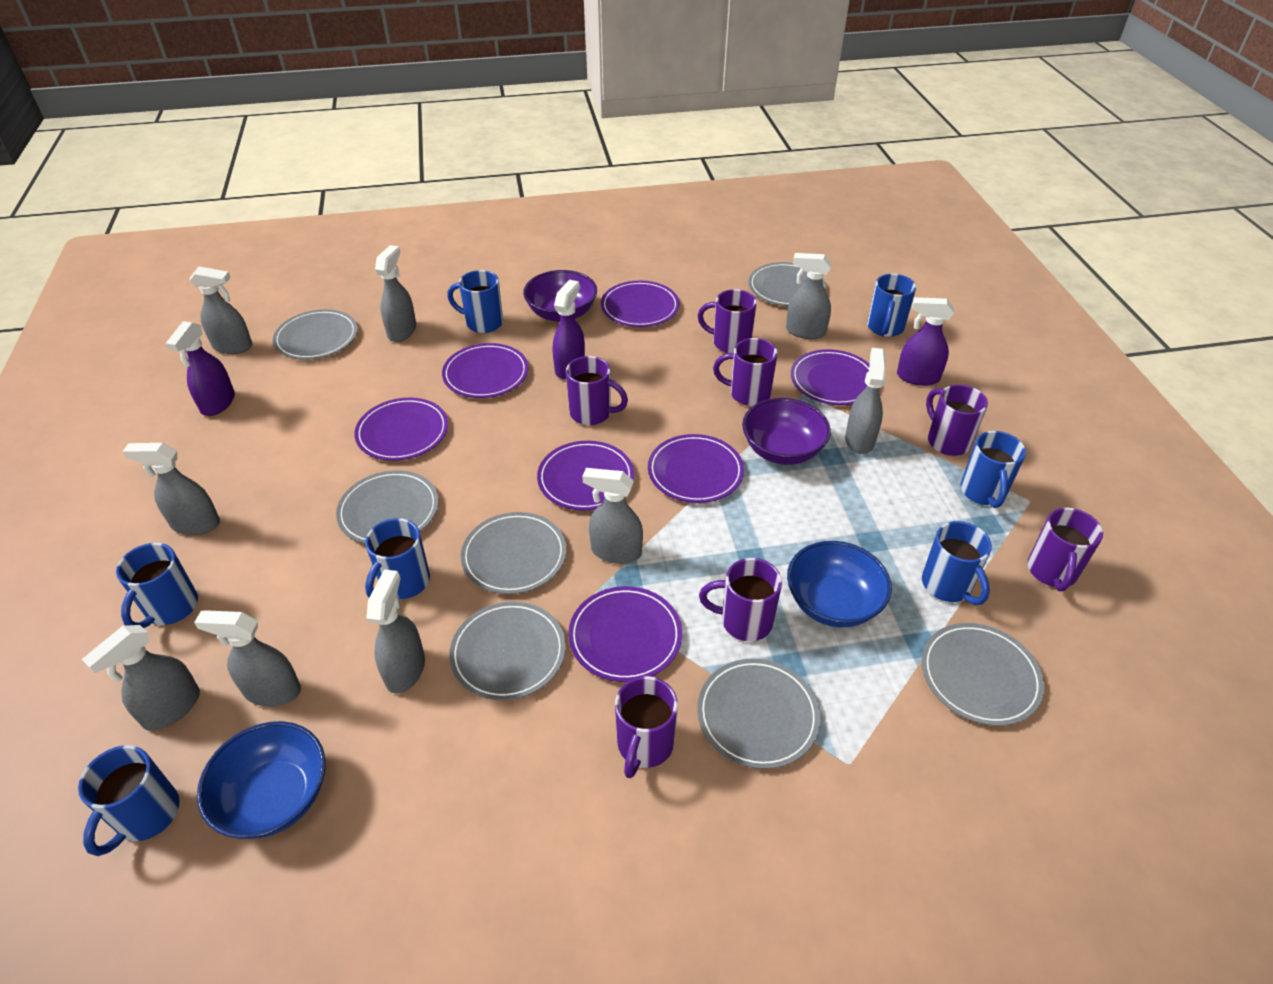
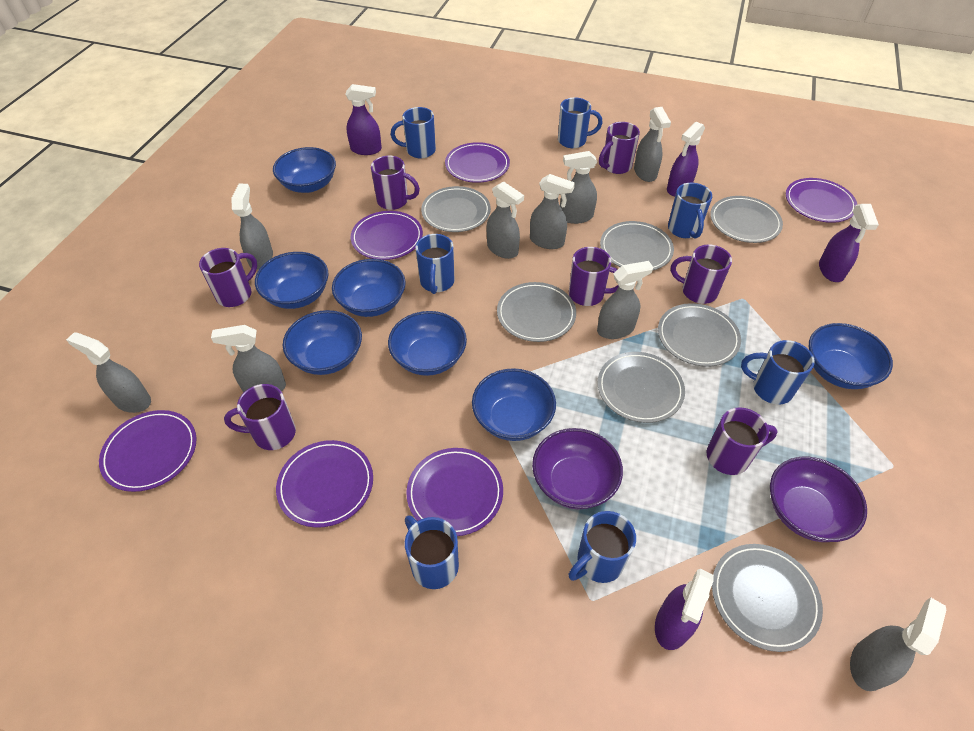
blue bowl: 2 -> 7
purple plate: 7 -> 6
purple spray bottle: 3 -> 4

